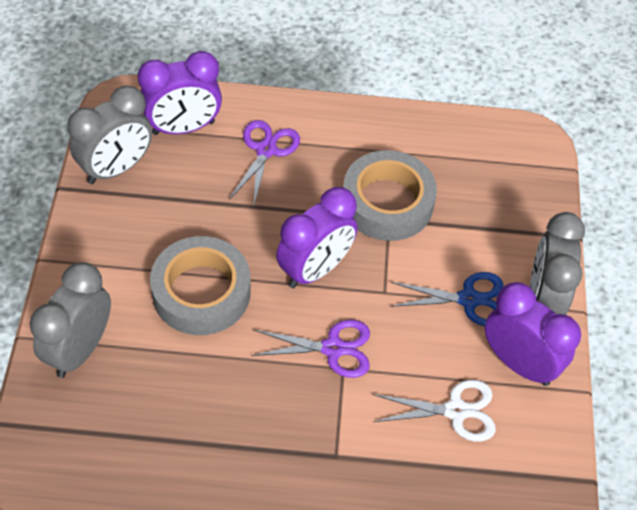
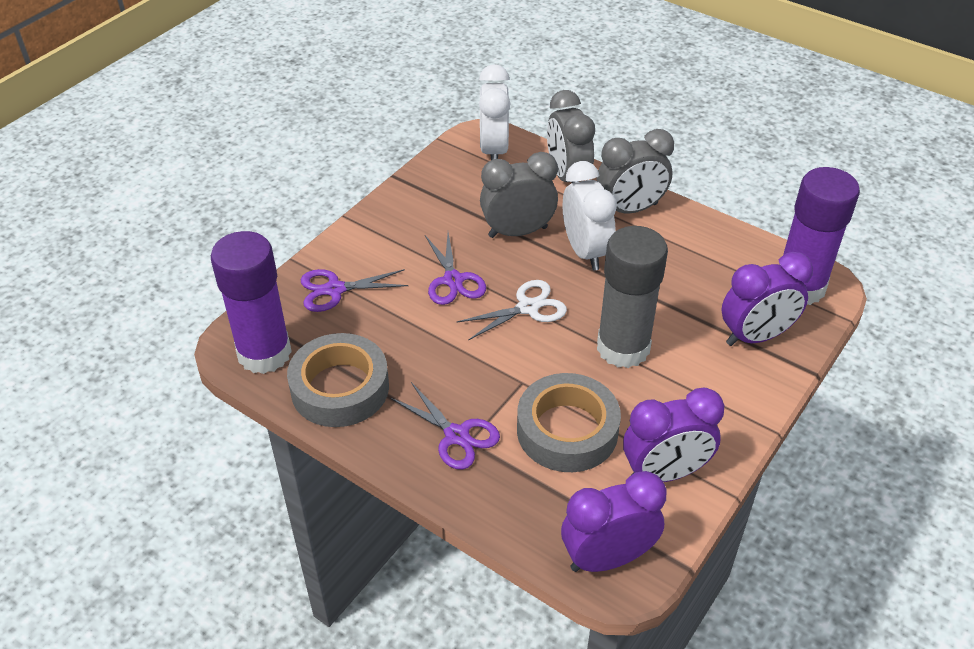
blue scissors: 1 -> 0
grey glue stick: 0 -> 1
purple glue stick: 0 -> 2
purple scissors: 2 -> 3
white clock: 0 -> 2

